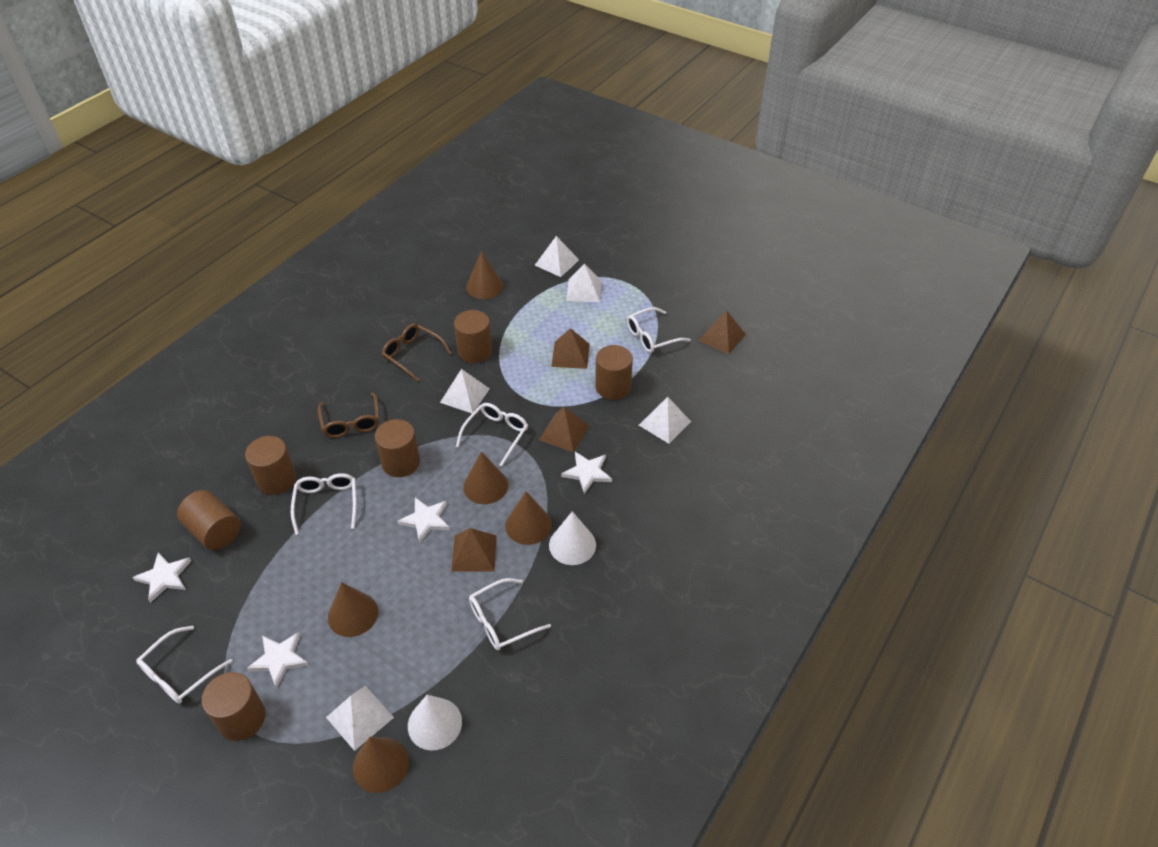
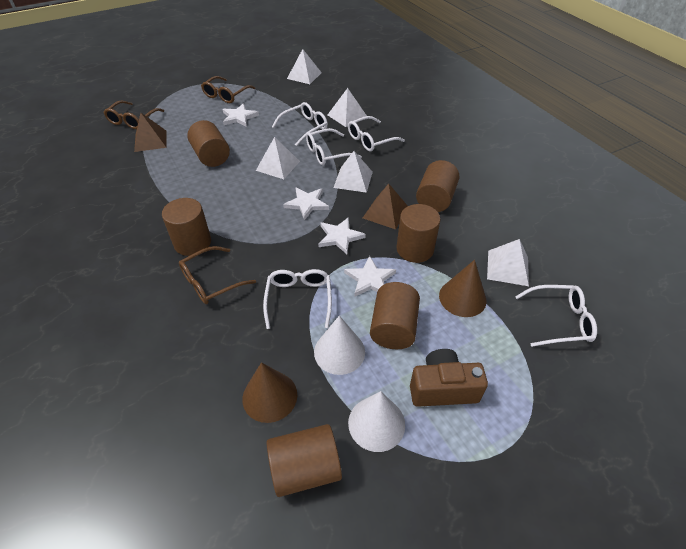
brown camera: 0 -> 1
brown cone: 5 -> 2
brown glasses: 2 -> 3
brown pyramid: 4 -> 2

